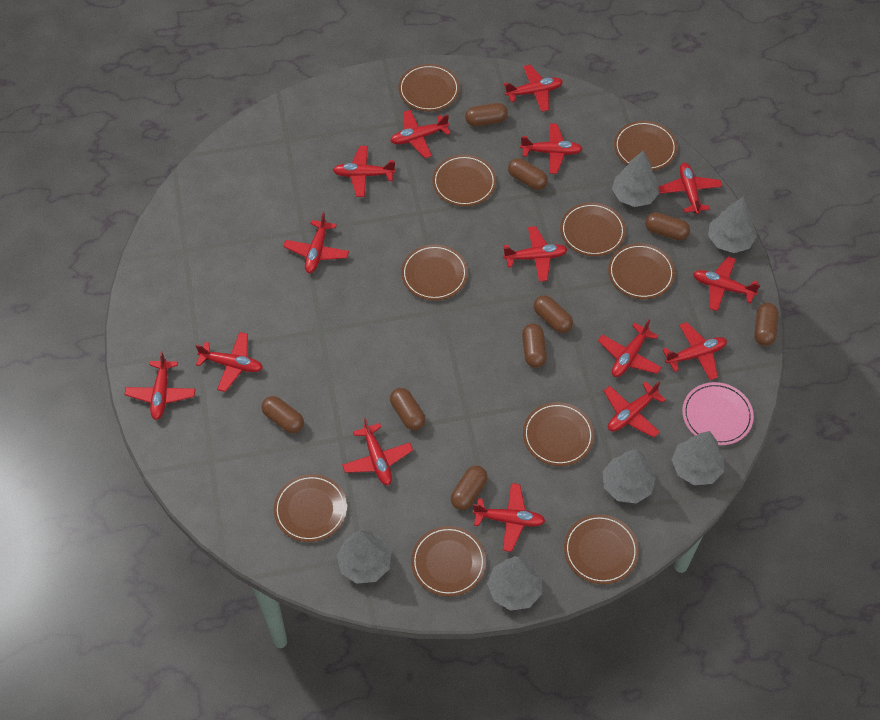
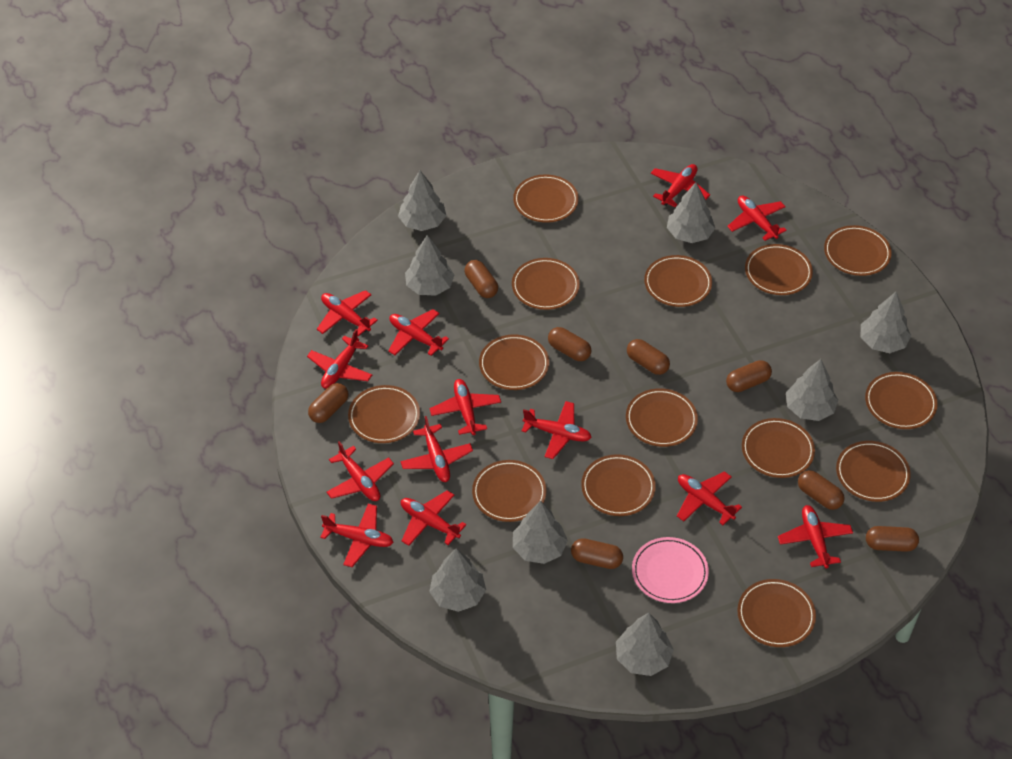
brown capsule: 9 -> 8
brown plate: 10 -> 14
grey tree: 6 -> 8
red plane: 15 -> 13

